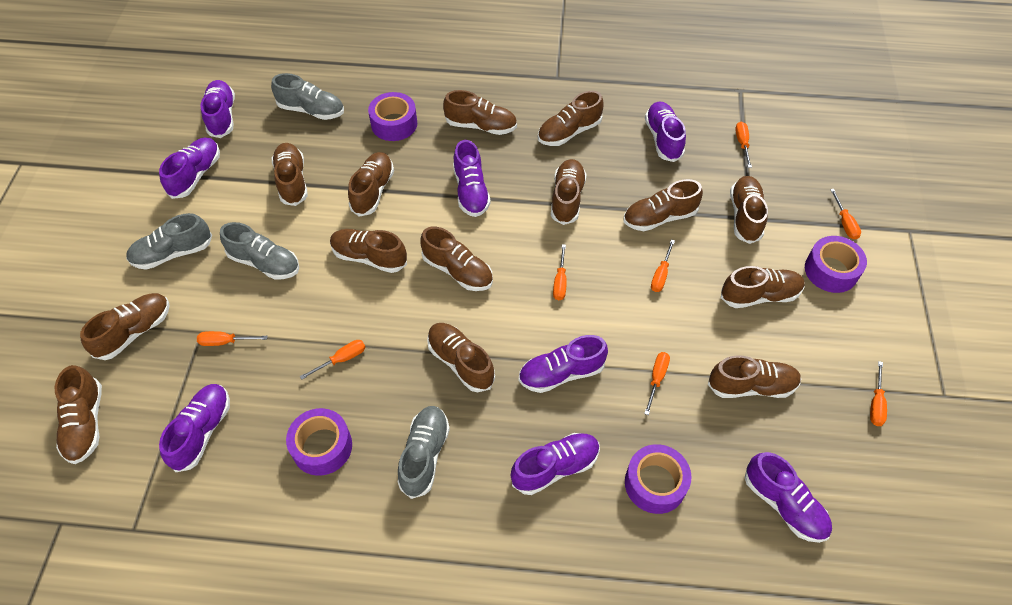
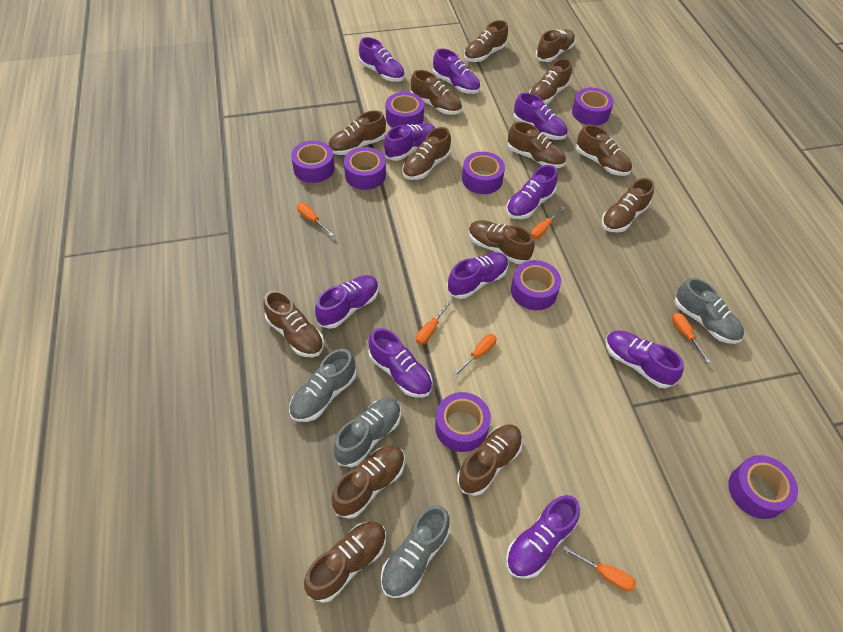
orange screwdriver: 8 -> 6
purple shoe: 8 -> 10
purple tape: 4 -> 8

